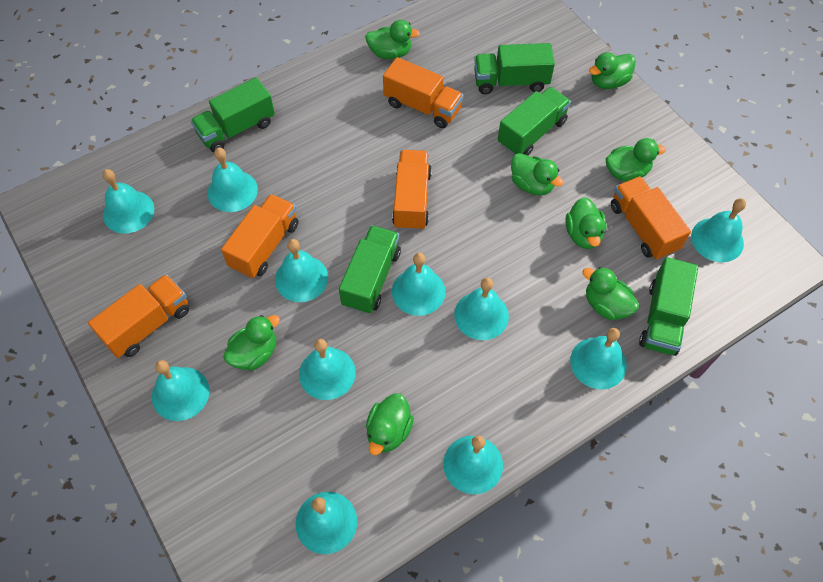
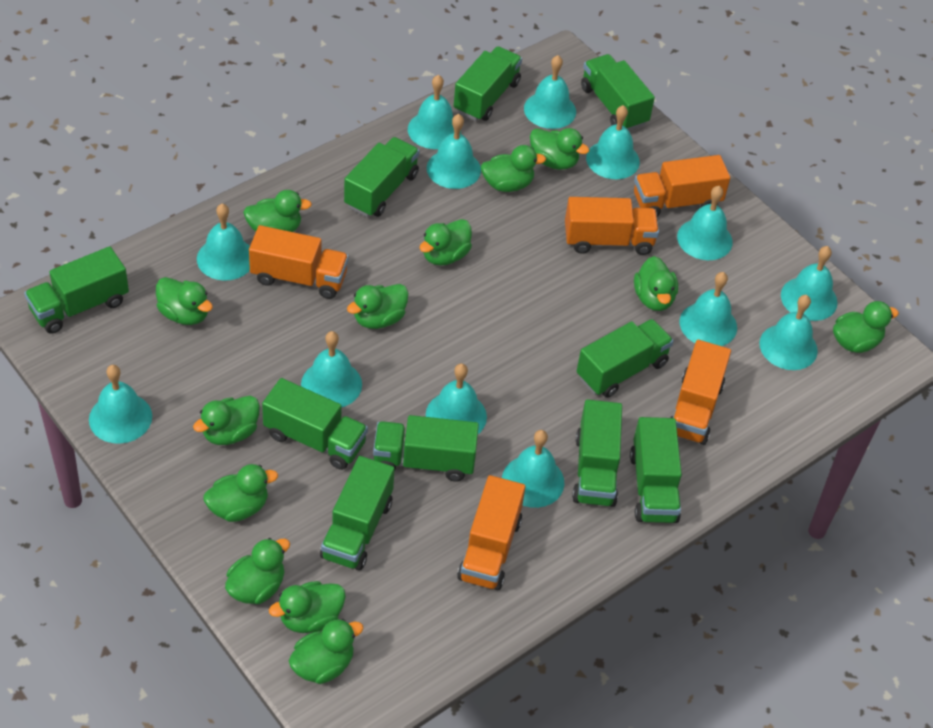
green duck: 8 -> 13
green truck: 5 -> 10
turquoise bell: 11 -> 13

